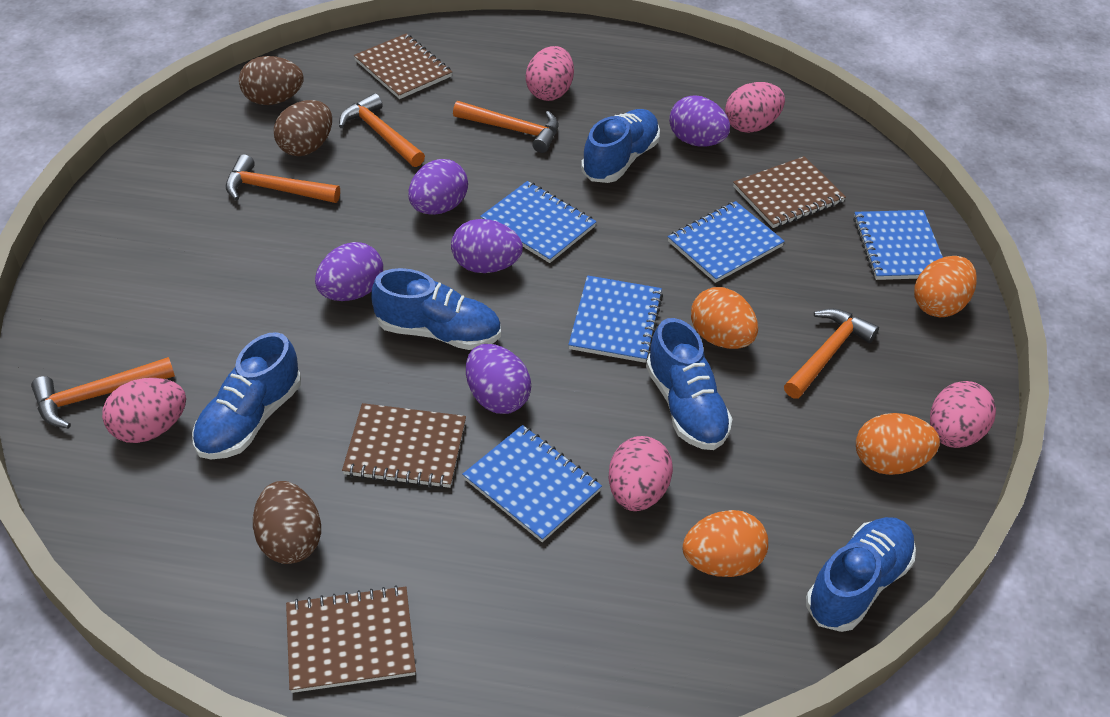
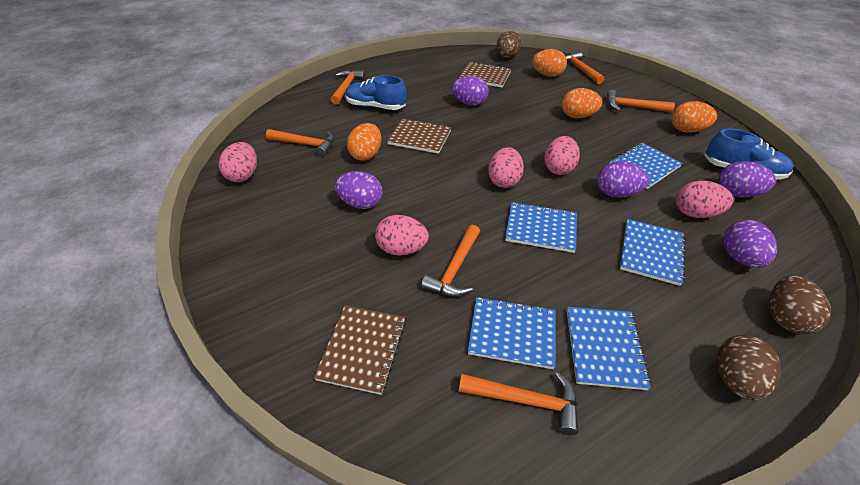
blue shoe: 5 -> 2
brown notebook: 4 -> 3
orange hammer: 5 -> 6

